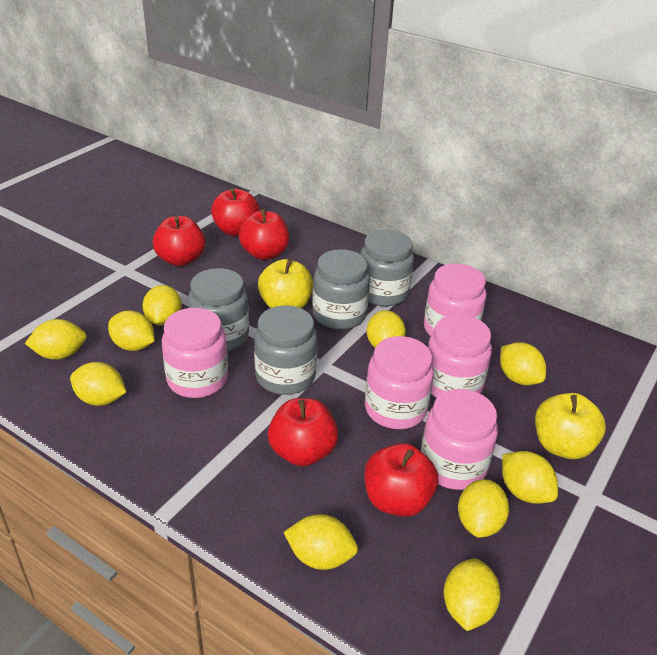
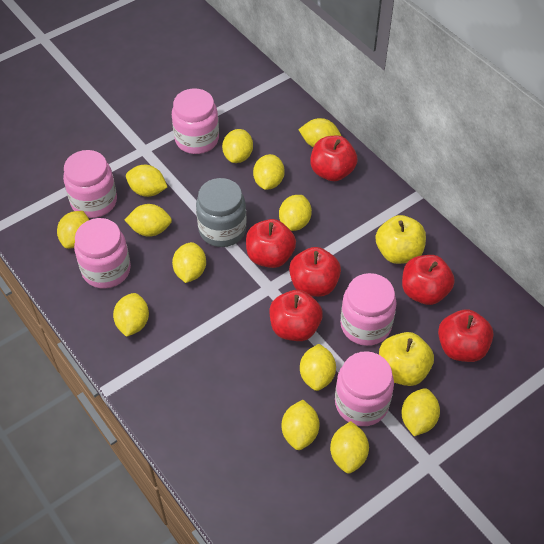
grey jar: 4 -> 1
red apple: 5 -> 6
yellow lemon: 10 -> 13

